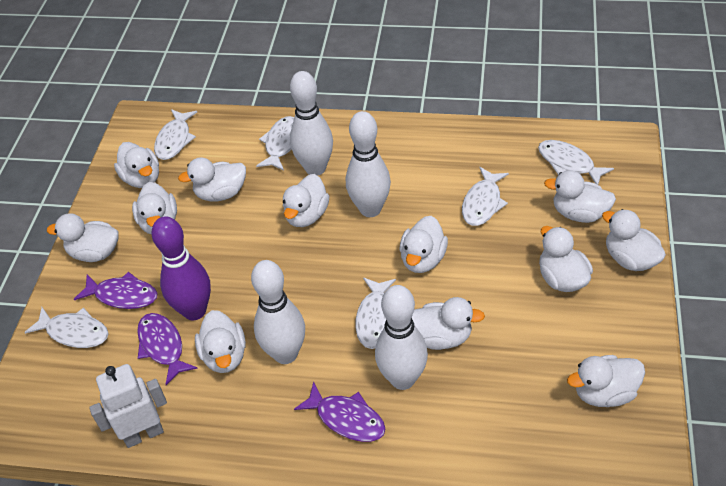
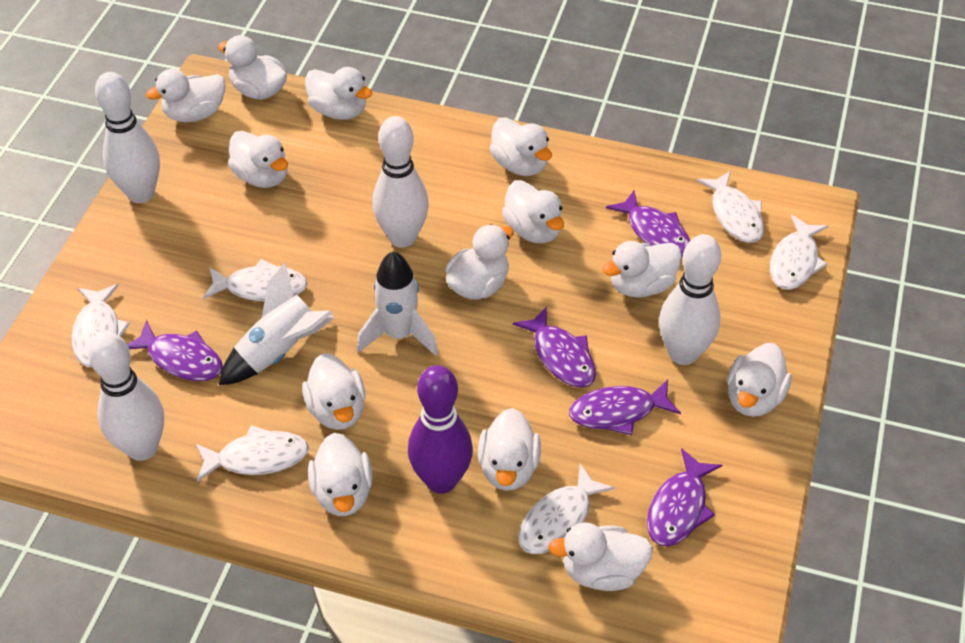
purple fish: 3 -> 5
white duck: 12 -> 13
white robot: 1 -> 0
white rocket: 0 -> 2

